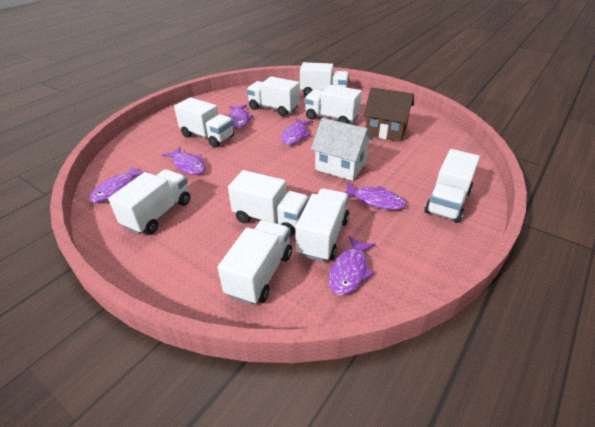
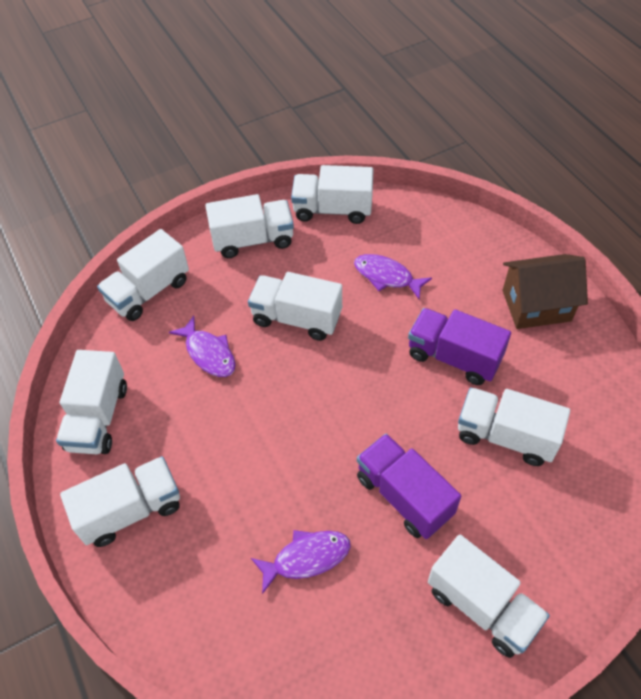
purple fish: 6 -> 3
purple truck: 0 -> 2
white house: 1 -> 0
white truck: 9 -> 8

